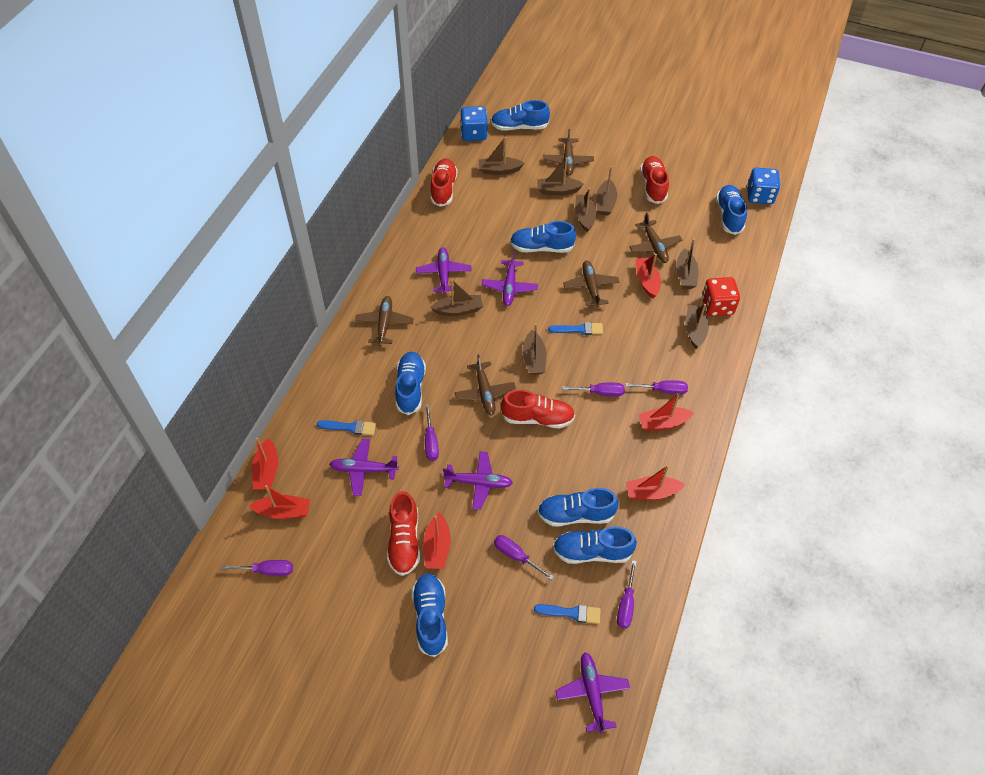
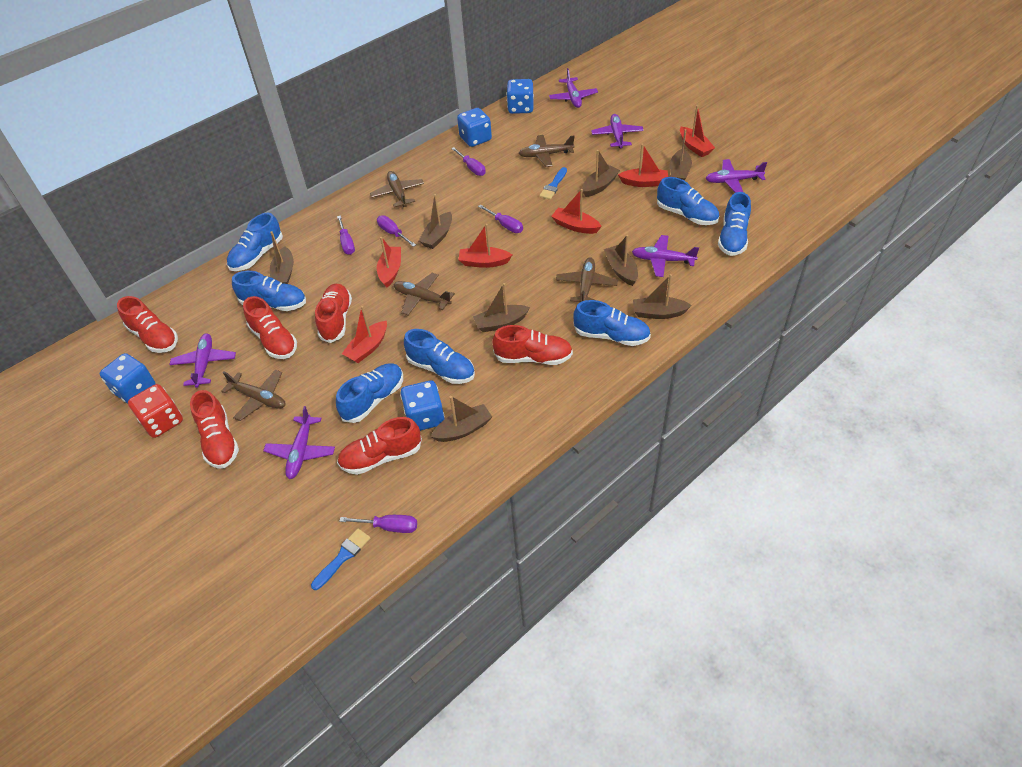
blue brush: 3 -> 2
blue dice: 2 -> 4
purple plane: 5 -> 6
purple screwdriver: 6 -> 5
red shoe: 4 -> 6

